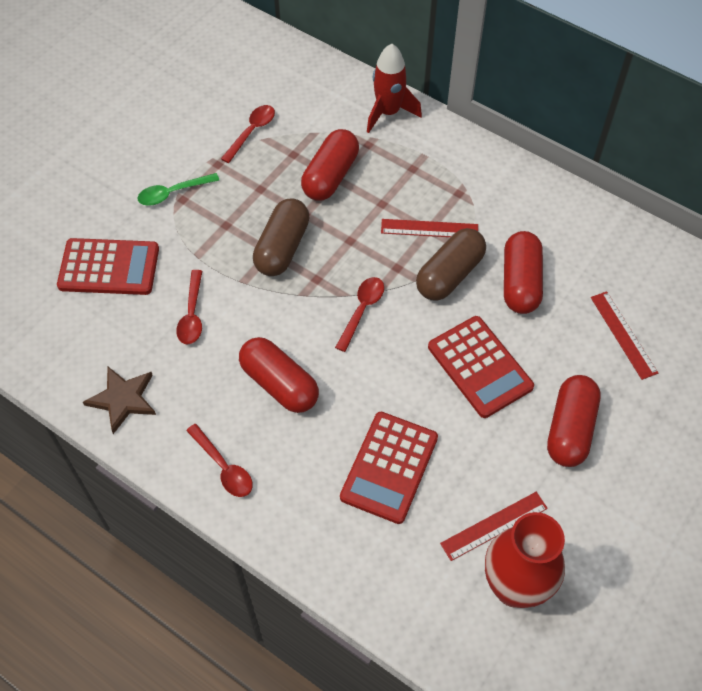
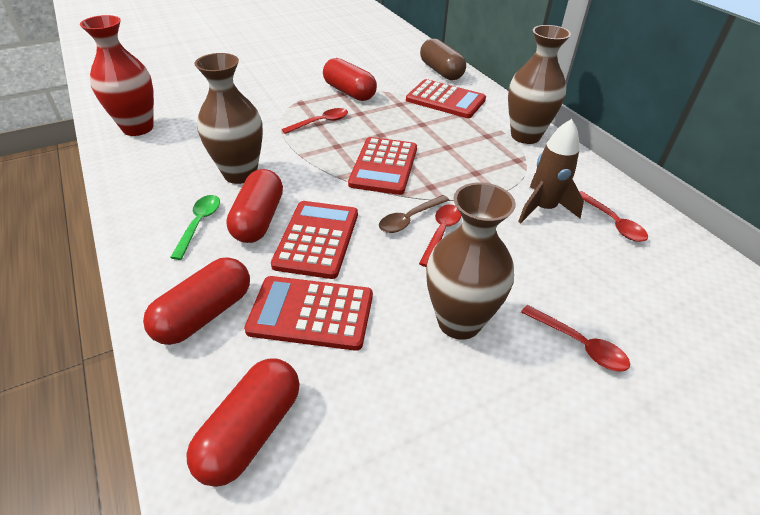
brown capsule: 2 -> 1
brown rocket: 0 -> 1
brown spoon: 0 -> 1
brown star: 1 -> 0
brown vase: 0 -> 3
red calculator: 3 -> 4
red rocket: 1 -> 0
red ruler: 3 -> 0

